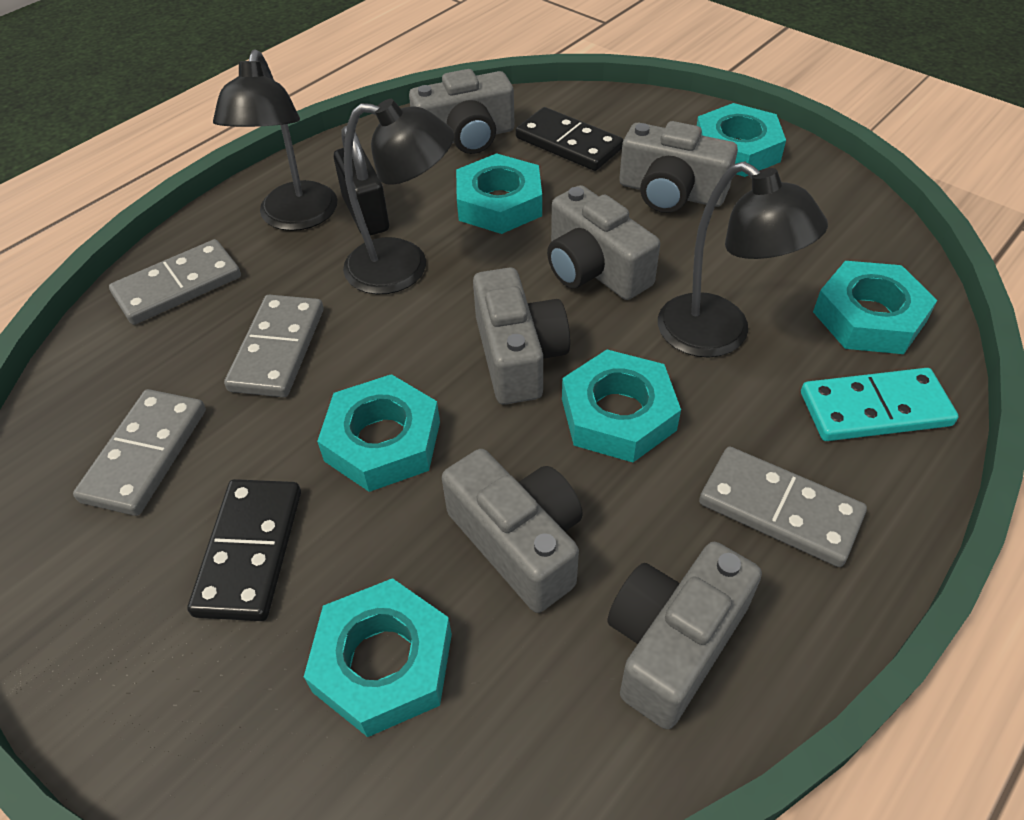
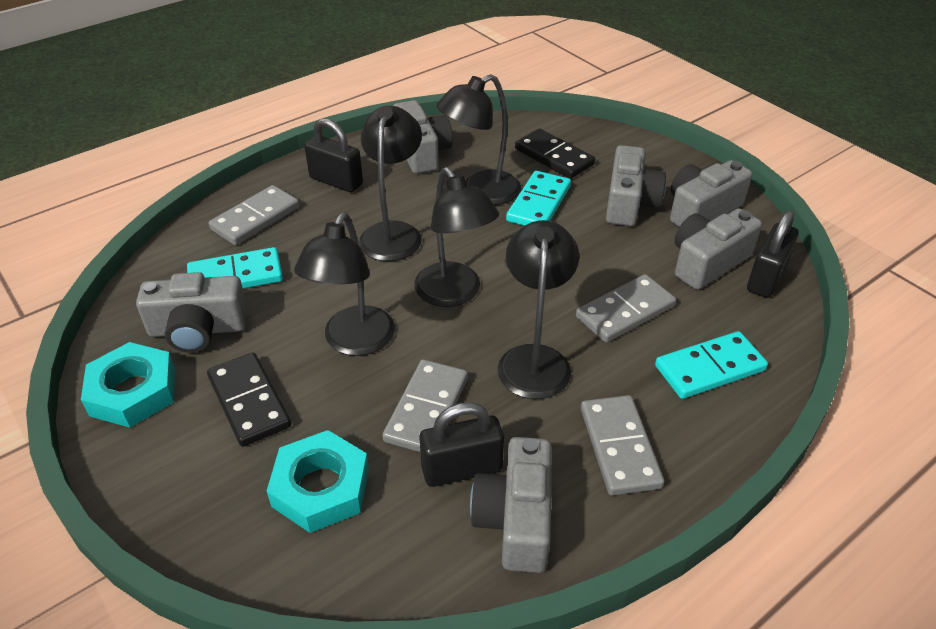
black lamp: 3 -> 5
black padlock: 1 -> 3
turquoise domino: 1 -> 3
turquoise nut: 6 -> 2

